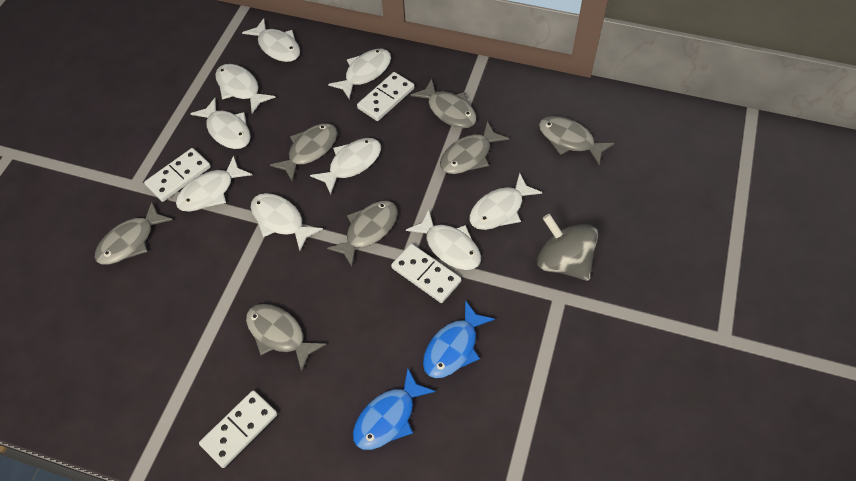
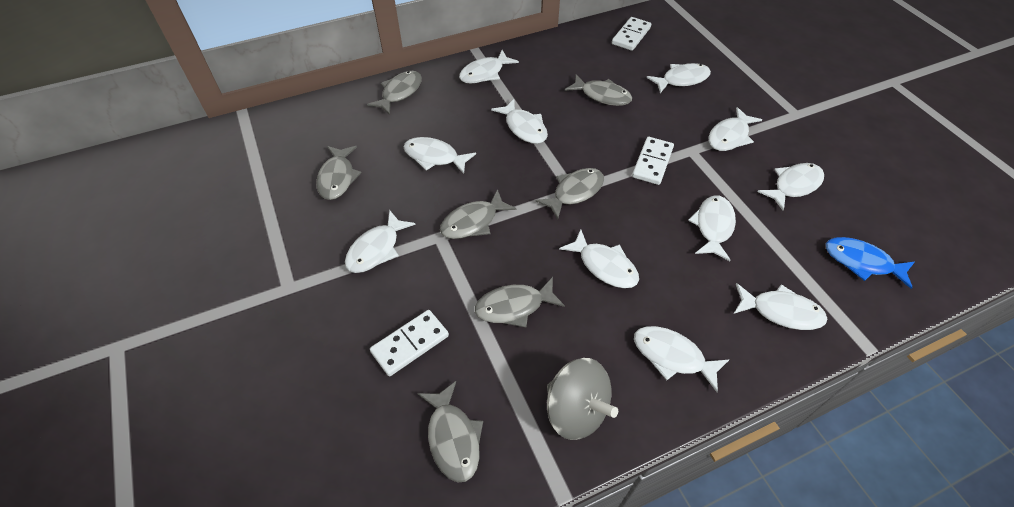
blue fish: 2 -> 1
white domino: 4 -> 3
white fish: 9 -> 11

